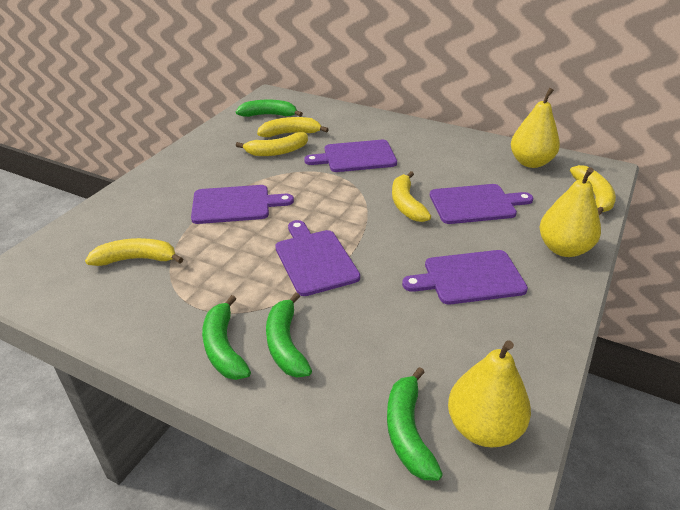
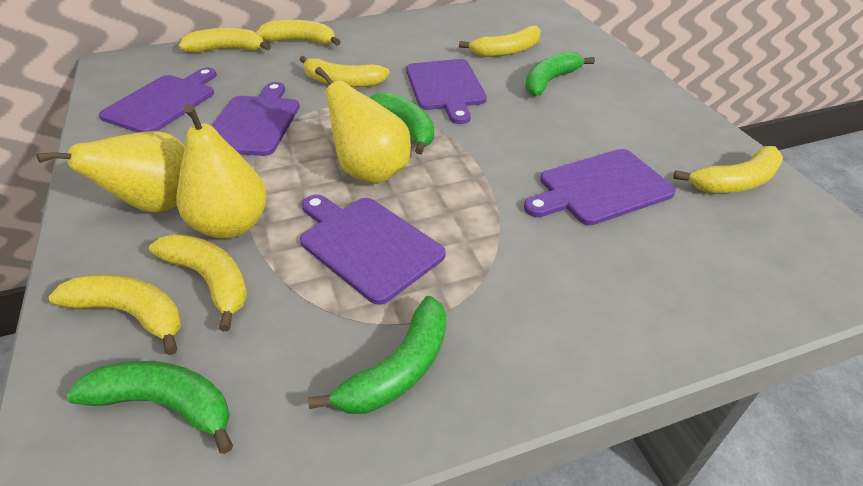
yellow banana: 5 -> 7

